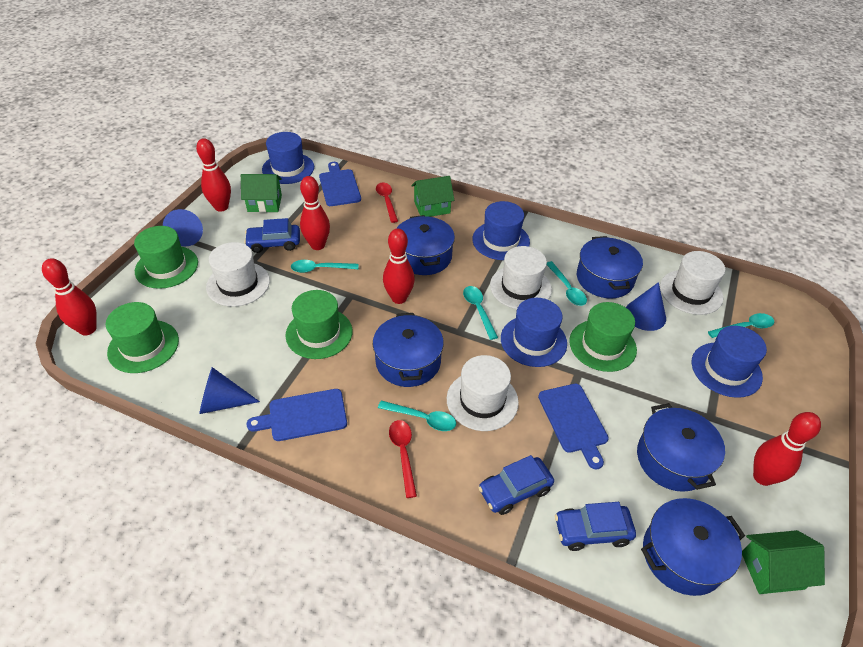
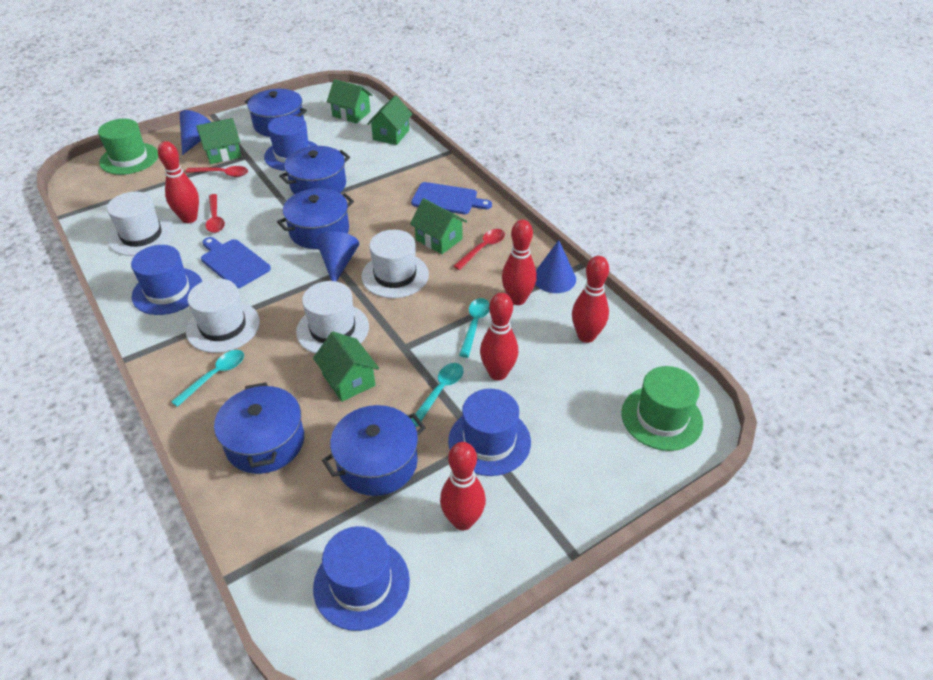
blue car: 3 -> 0
blue cutting board: 3 -> 2
green hat: 4 -> 2
green house: 3 -> 5
red spoon: 2 -> 3
turquoise spoon: 5 -> 3

